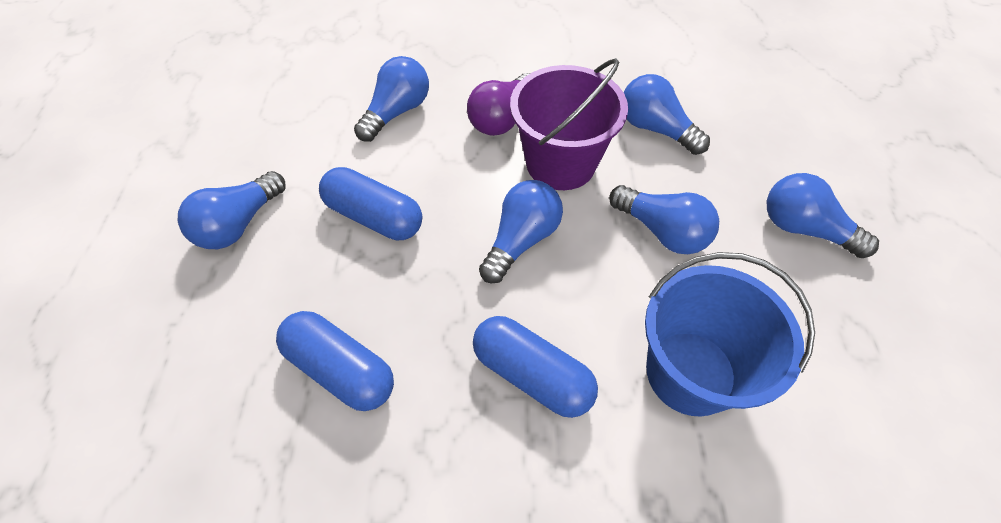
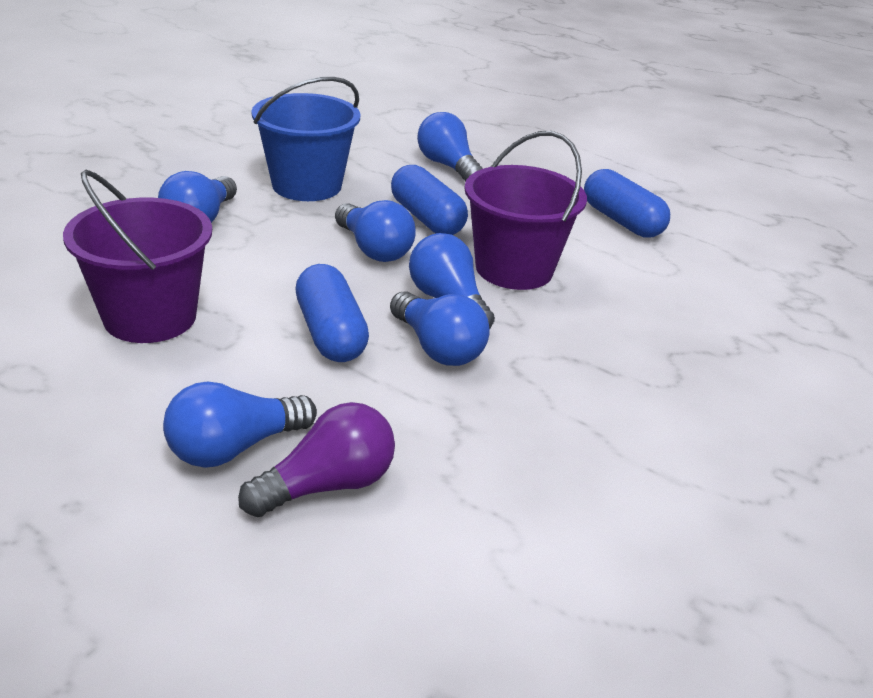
purple bucket: 1 -> 2

